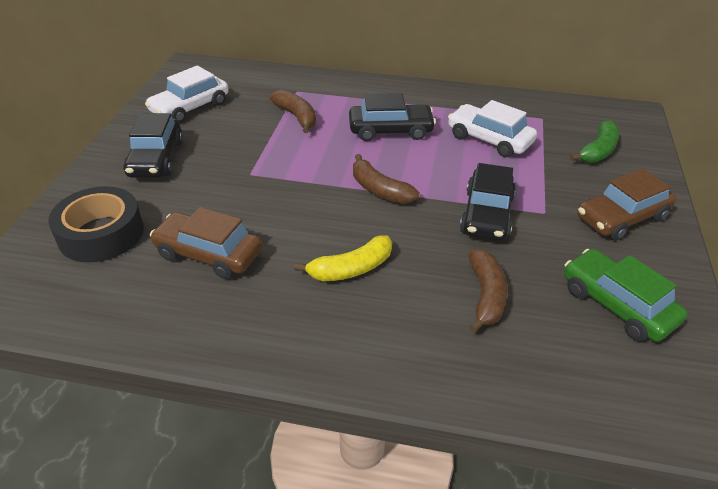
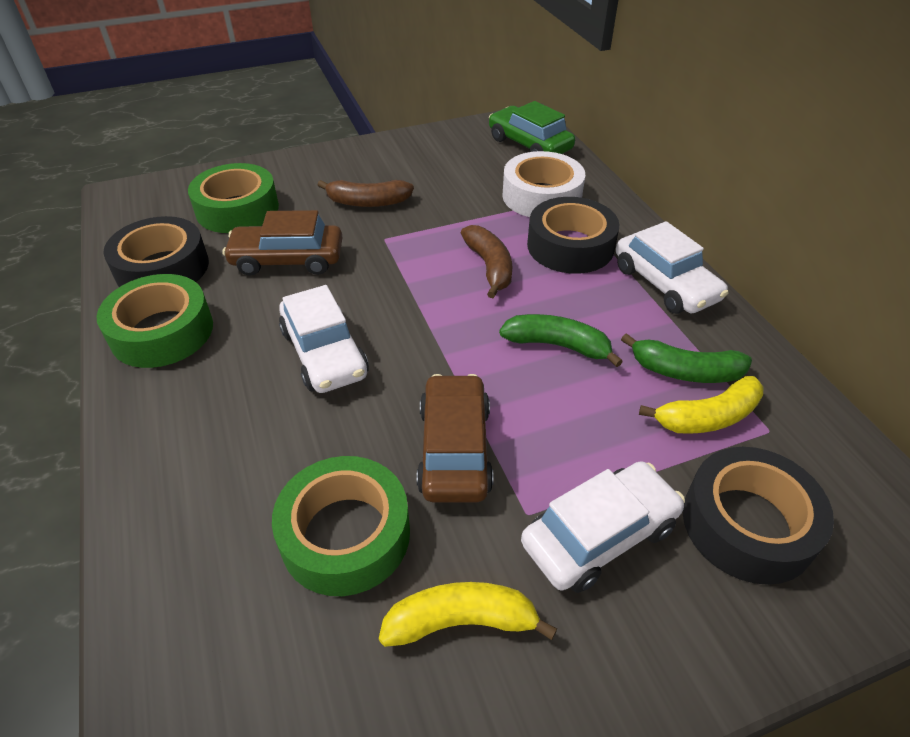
black car: 3 -> 0
black tape: 1 -> 3
brown banana: 3 -> 2
green banana: 1 -> 2
green tape: 0 -> 3
white car: 2 -> 3
white tape: 0 -> 1
yellow banana: 1 -> 2

